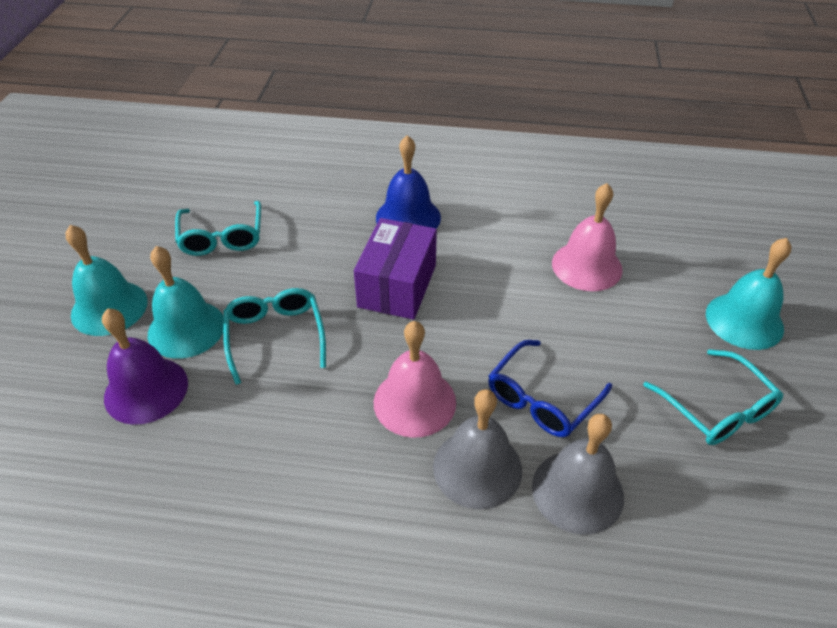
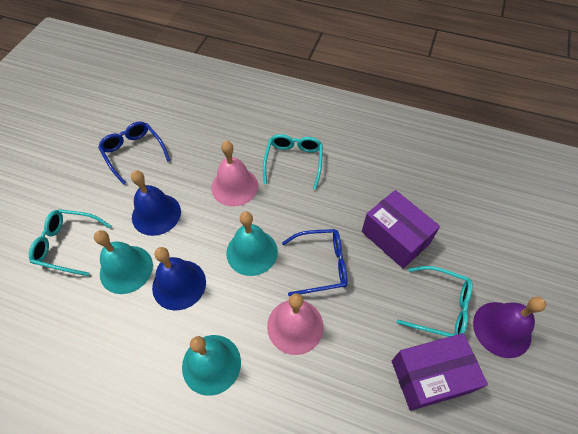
blue bell: 1 -> 2
blue glasses: 1 -> 2
grey bell: 2 -> 0
purple box: 1 -> 2

